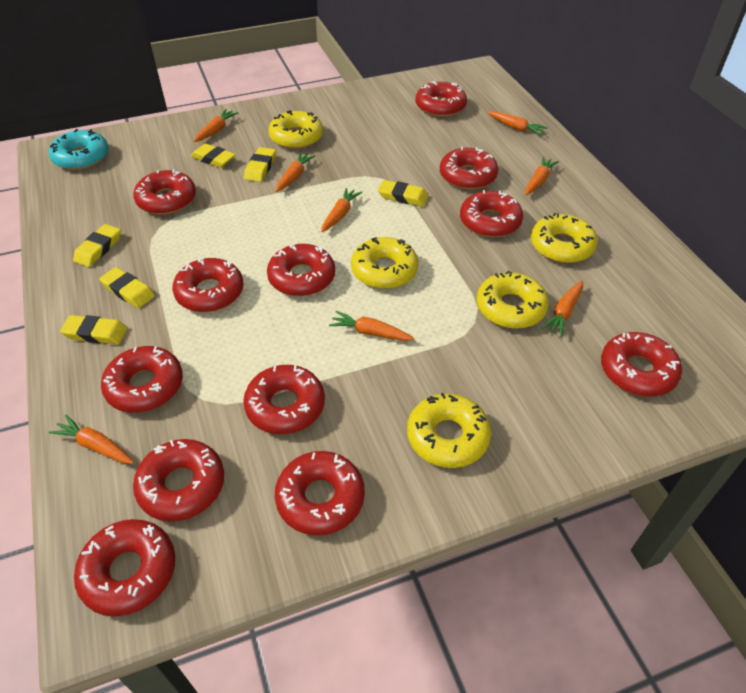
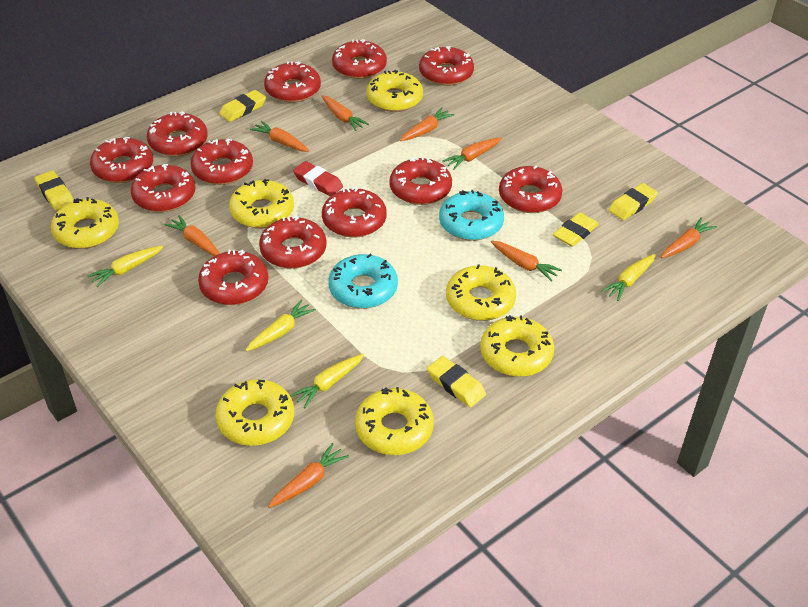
red eraser: 0 -> 1
turquoise donut: 1 -> 2
yellow carrot: 0 -> 4
yellow donut: 5 -> 7
yellow eraser: 6 -> 5

